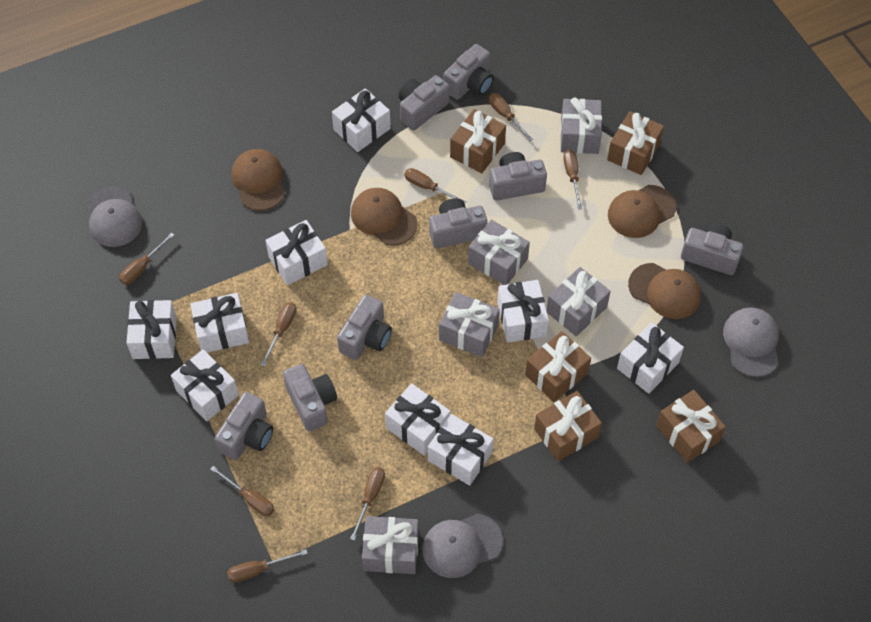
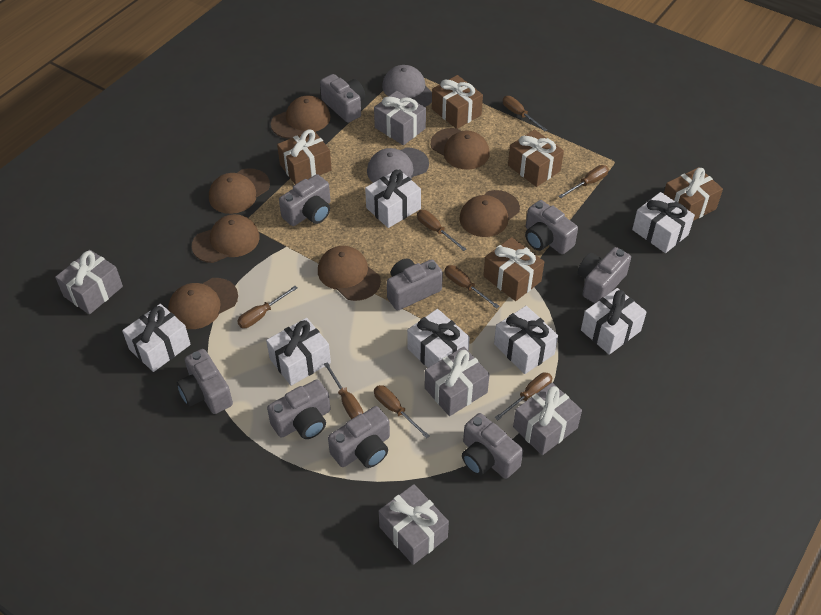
brown cap: 4 -> 7
grey camera: 8 -> 9
grey cap: 3 -> 2
white gift: 9 -> 7

